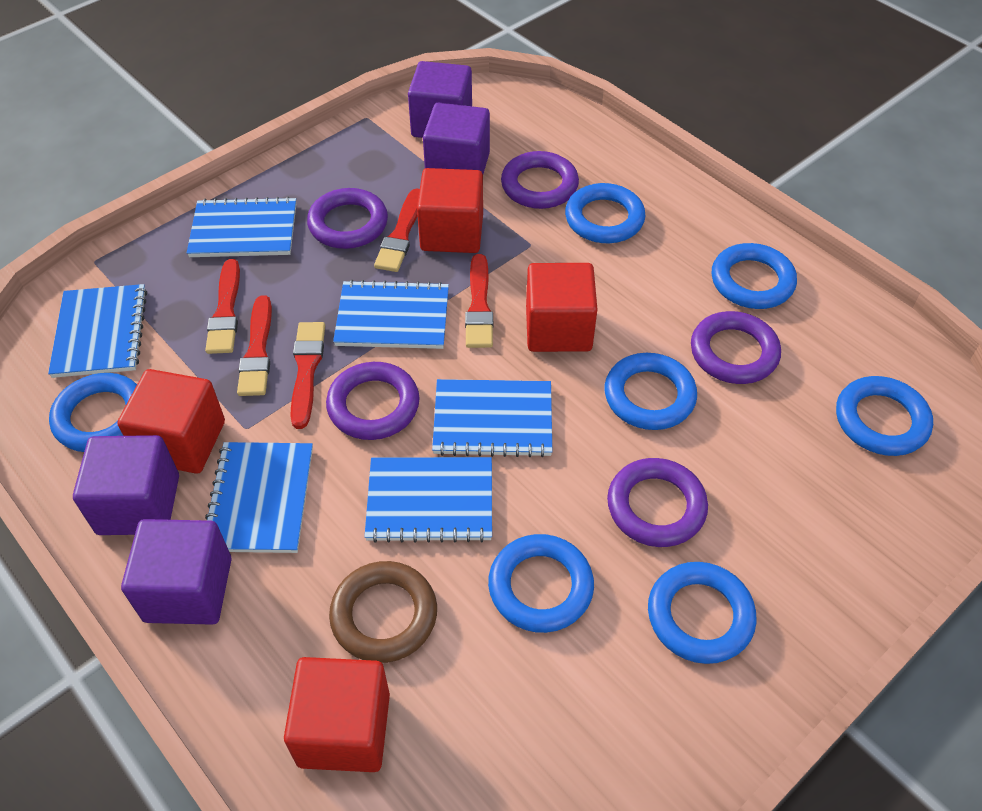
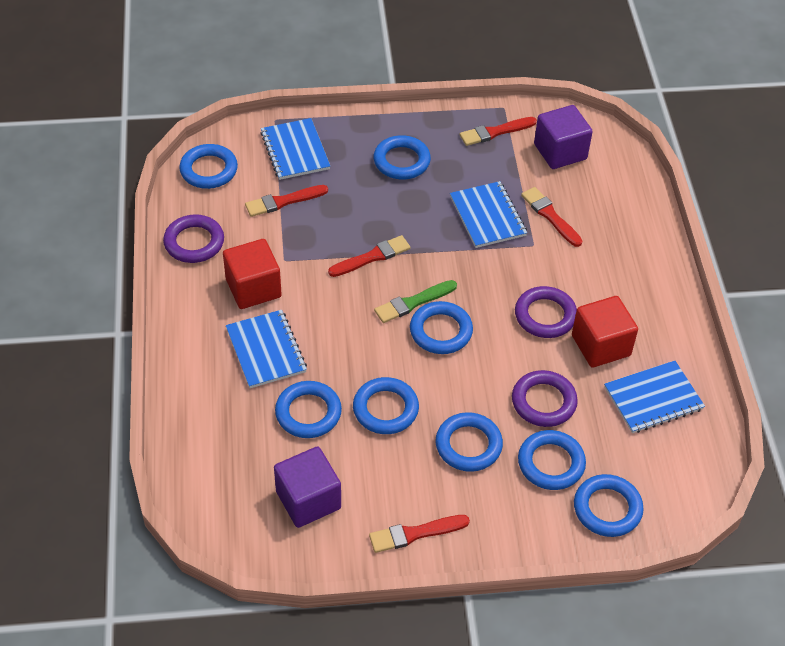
blue notebook: 6 -> 4
blue ring: 7 -> 8
brown ring: 1 -> 0
green brush: 0 -> 1
purple cube: 4 -> 2
purple ring: 5 -> 3
red cube: 4 -> 2

